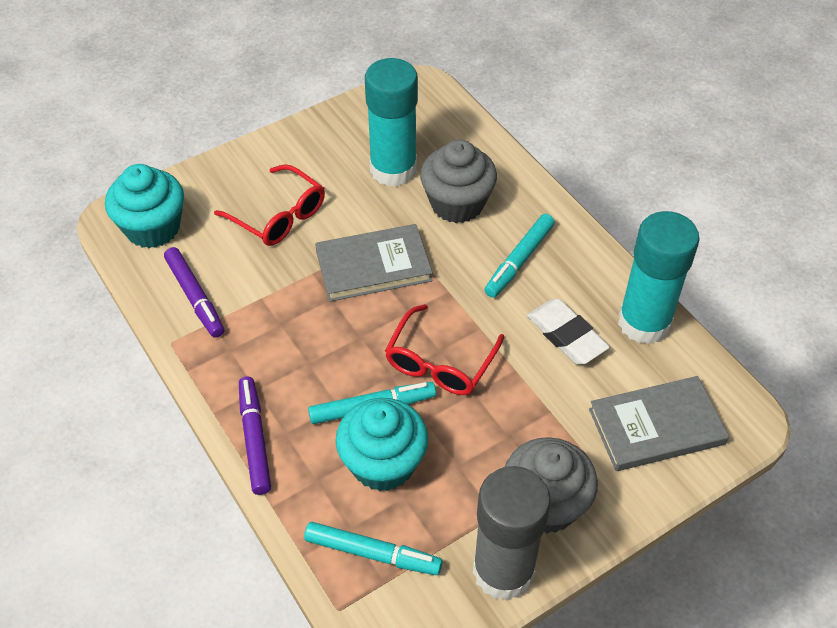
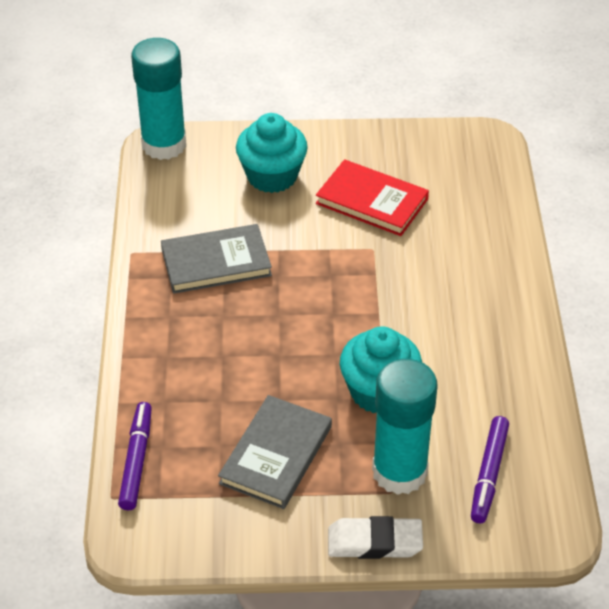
grey cupcake: 2 -> 0
grey glue stick: 1 -> 0
red book: 0 -> 1
red glasses: 2 -> 0
turquoise marker: 3 -> 0

